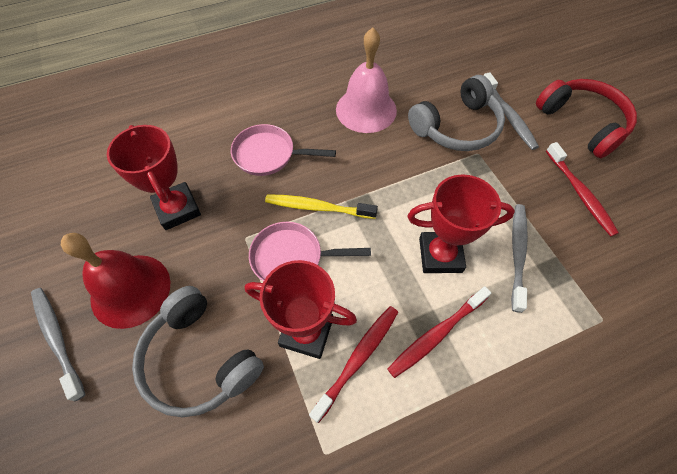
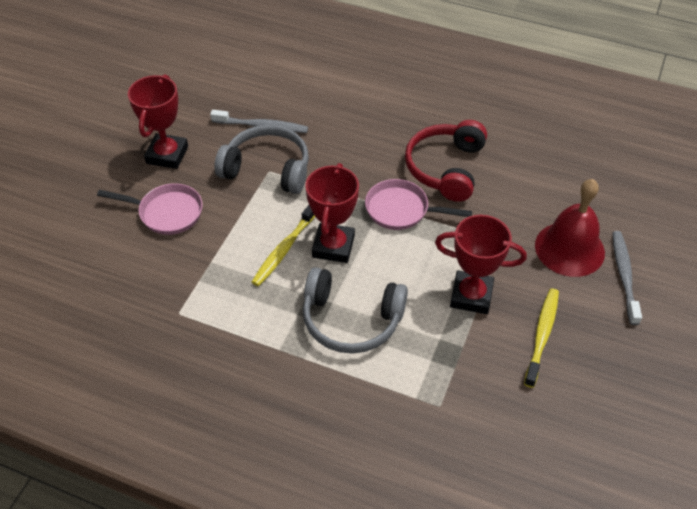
grey toothbrush: 3 -> 2
pink bell: 1 -> 0
red toothbrush: 3 -> 0
yellow toothbrush: 1 -> 2

